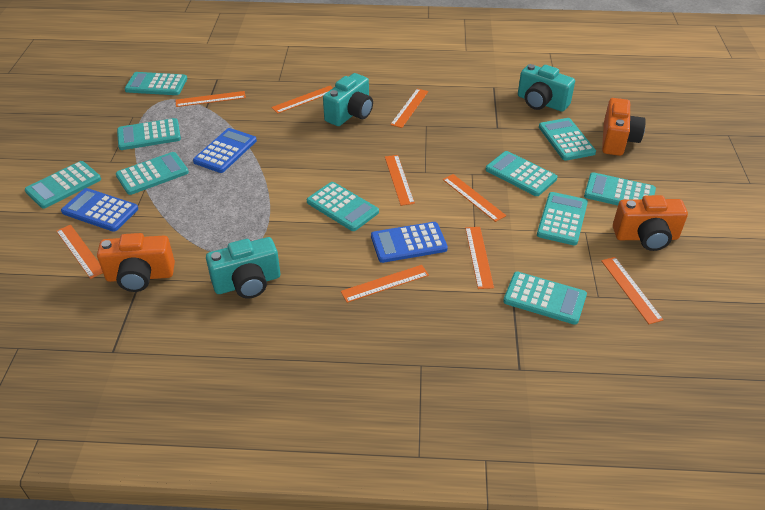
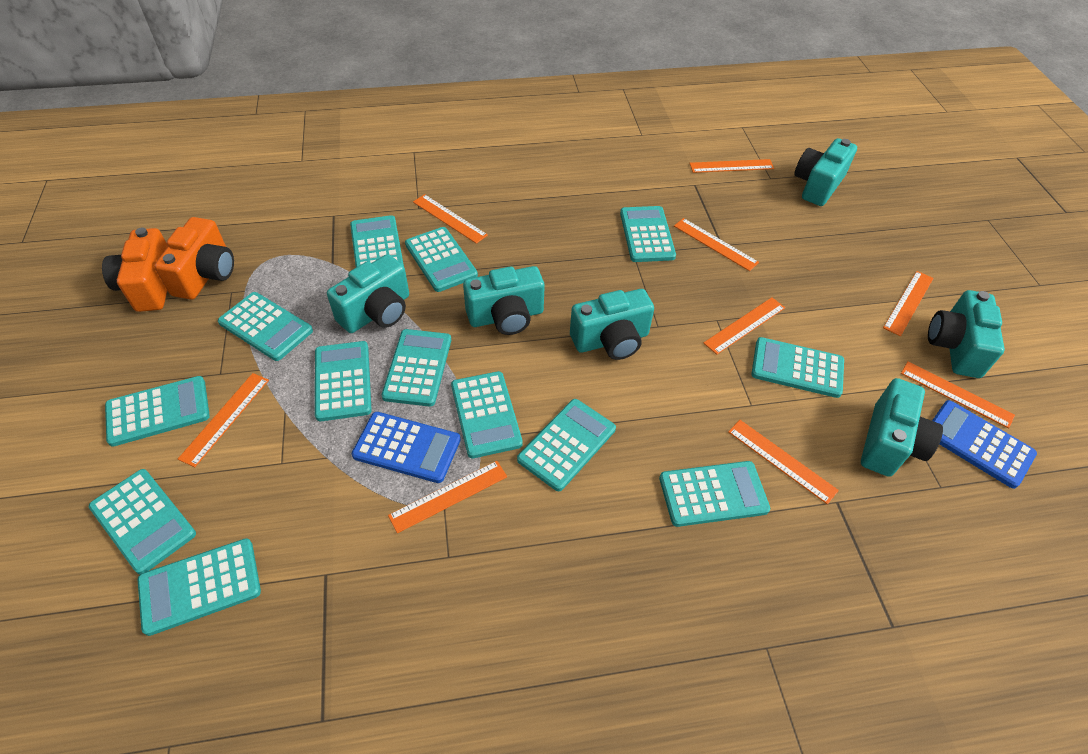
blue calculator: 3 -> 2
orange camera: 3 -> 2
turquoise calculator: 10 -> 13
turquoise camera: 3 -> 6

